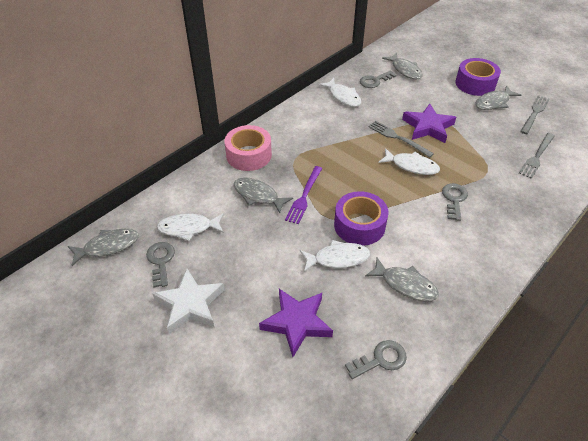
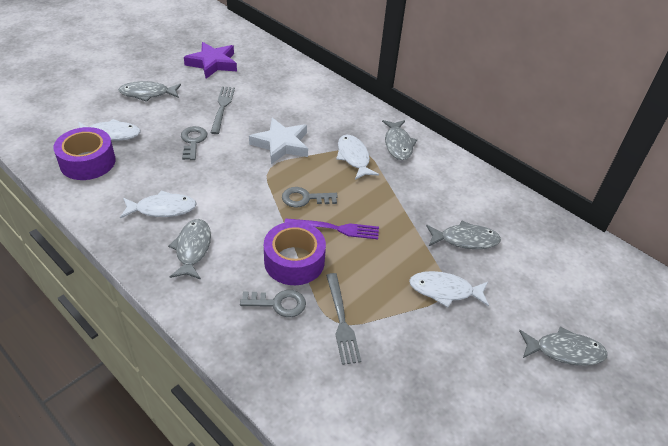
grey fork: 3 -> 2
grey key: 4 -> 3
pink tape: 1 -> 0
purple star: 2 -> 1

